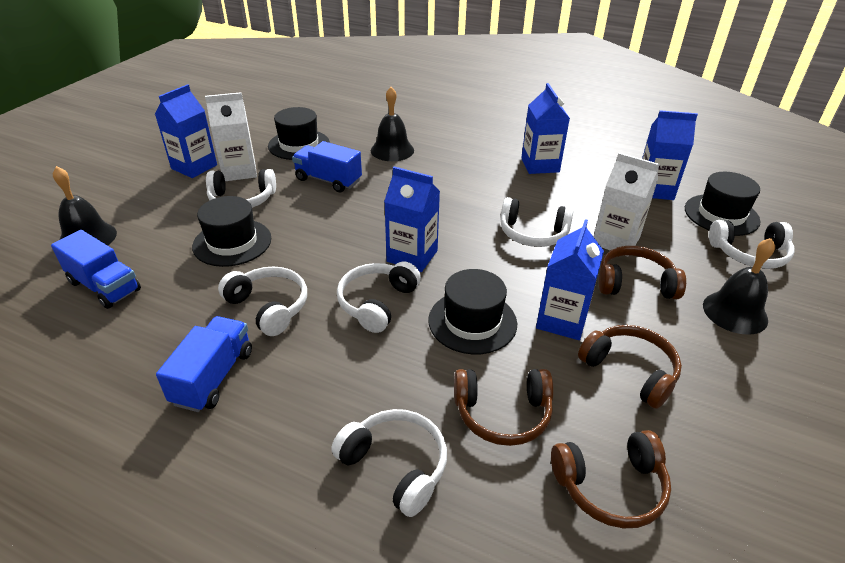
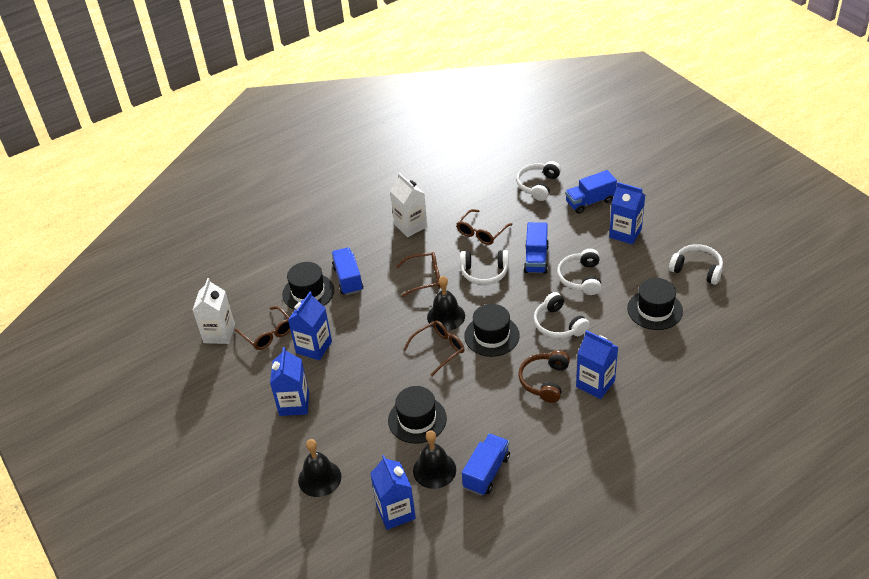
blue truck: 3 -> 4
brown glasses: 0 -> 4
brown headphones: 4 -> 1
white headphones: 6 -> 5

